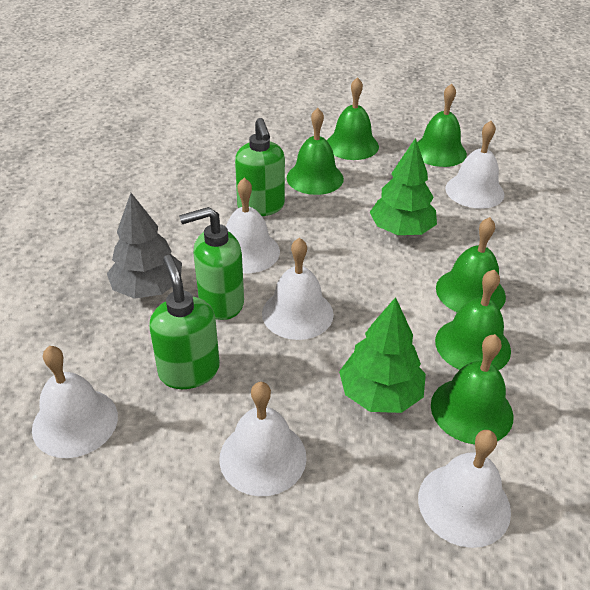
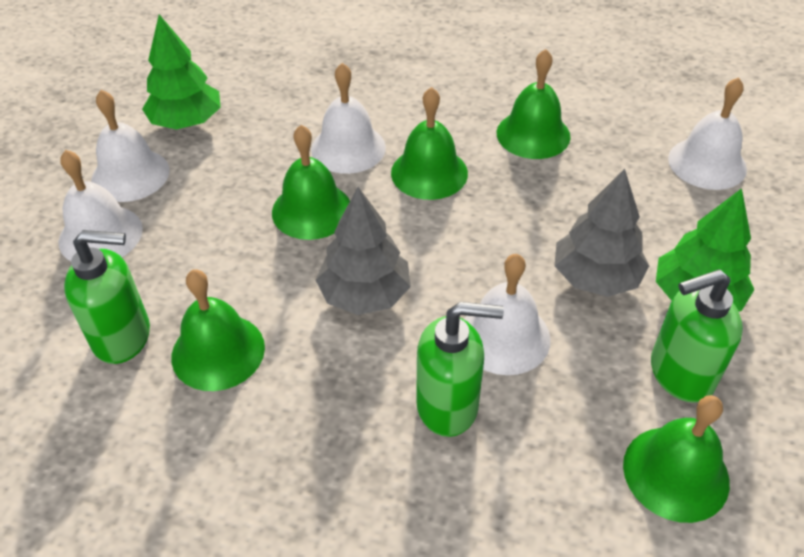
green bell: 6 -> 5
grey tree: 1 -> 2
white bell: 6 -> 5

